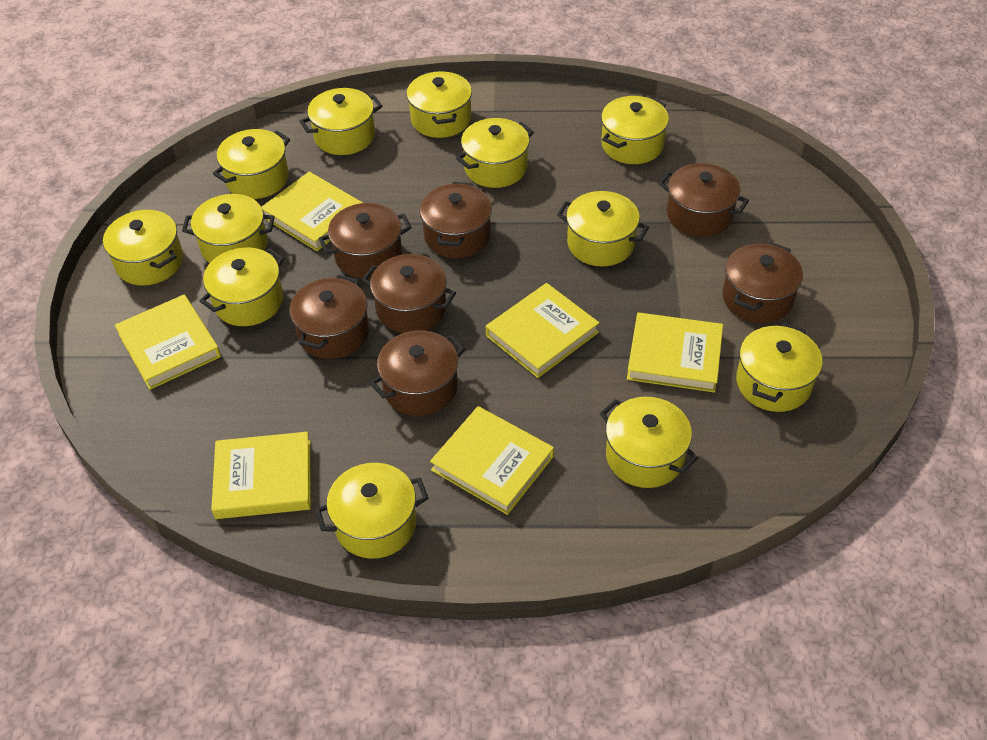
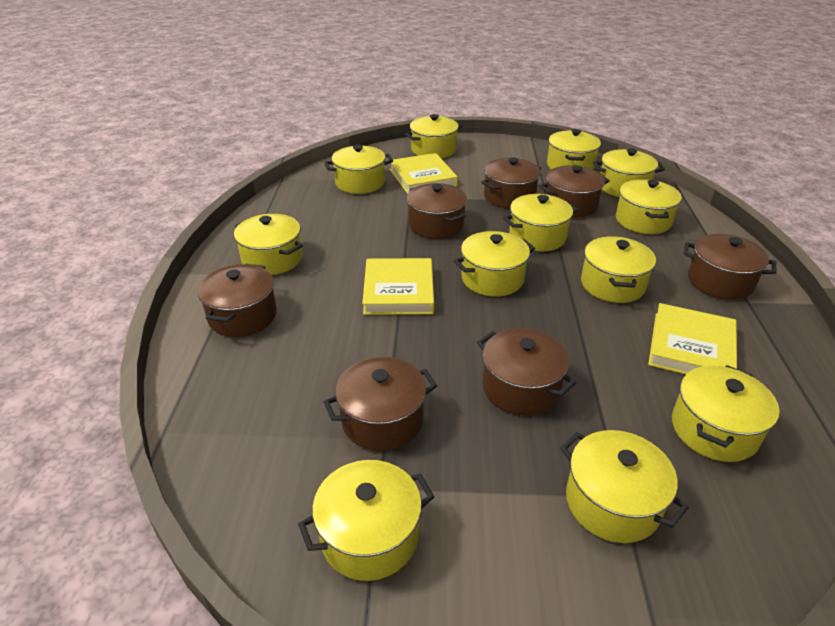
yellow book: 6 -> 3

